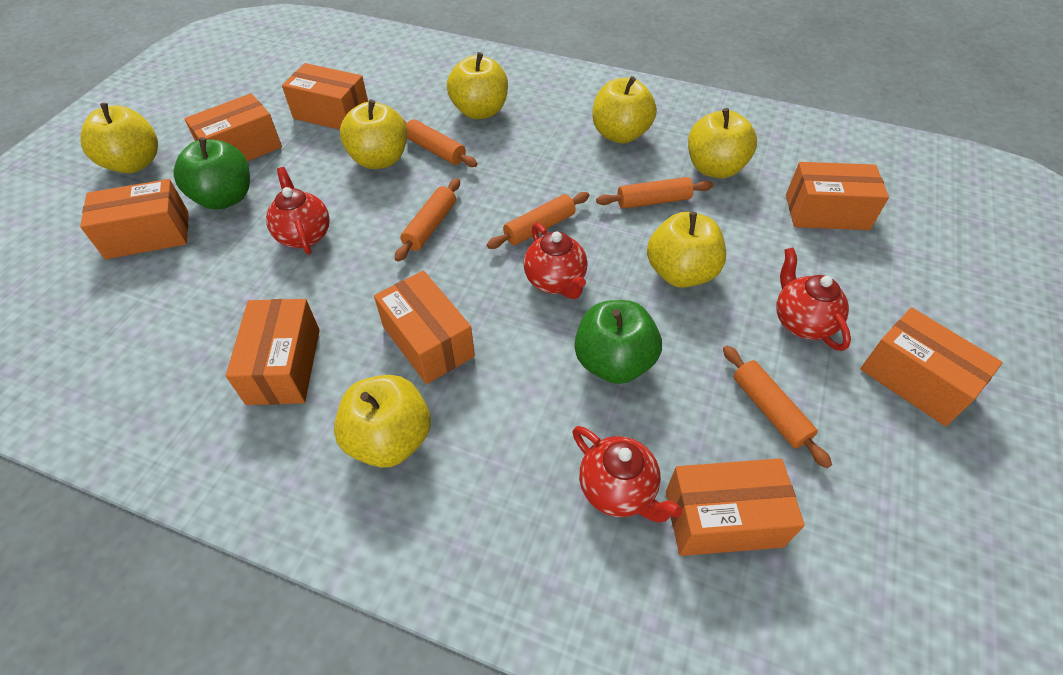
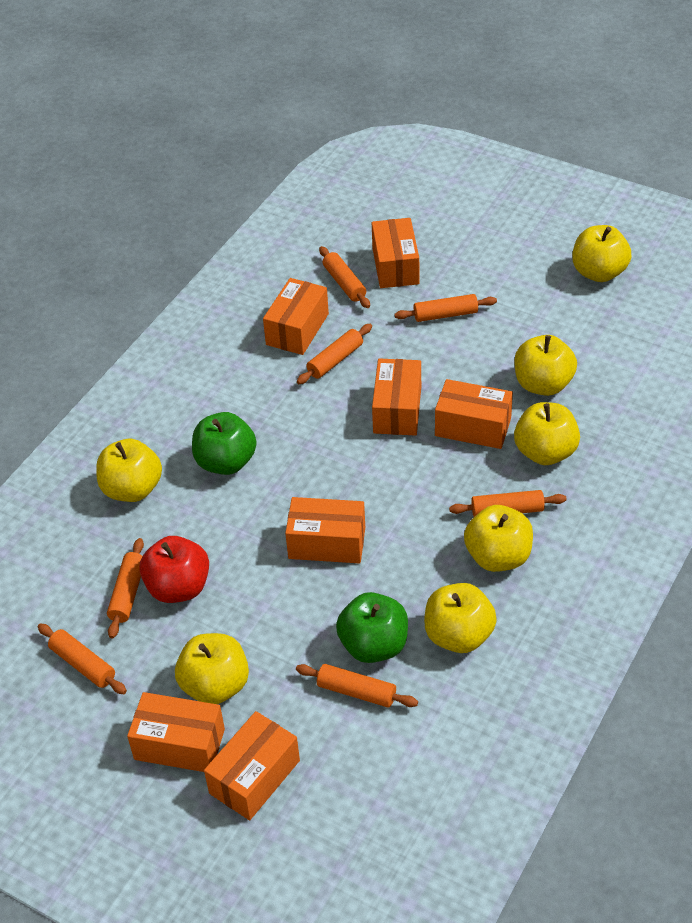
orange box: 8 -> 7
orange rolling pin: 5 -> 7
red apple: 0 -> 1
red teapot: 4 -> 0

